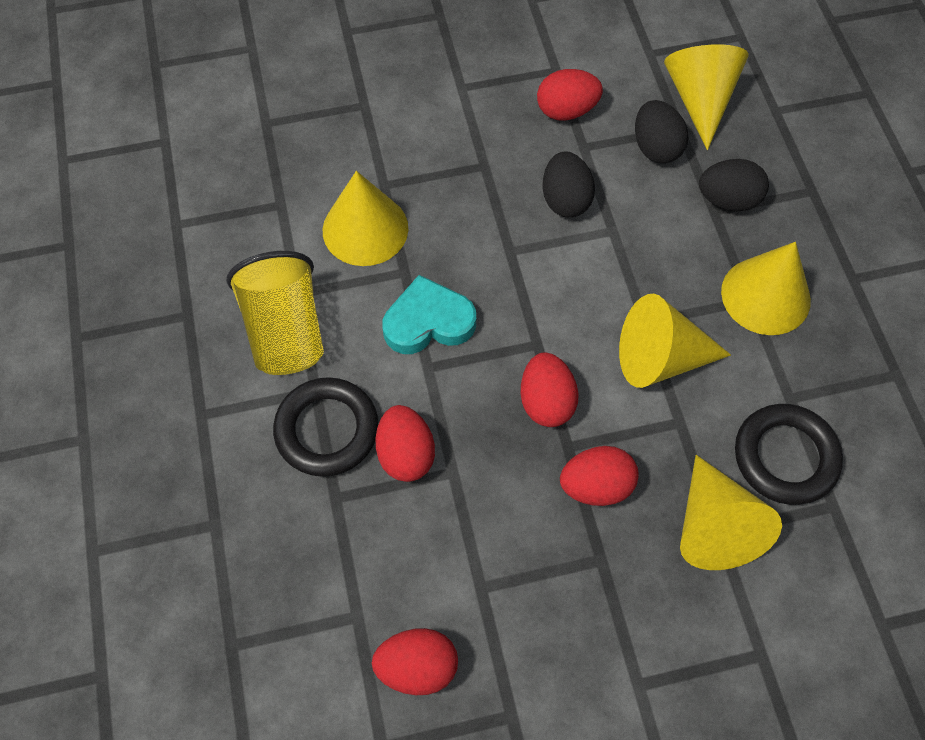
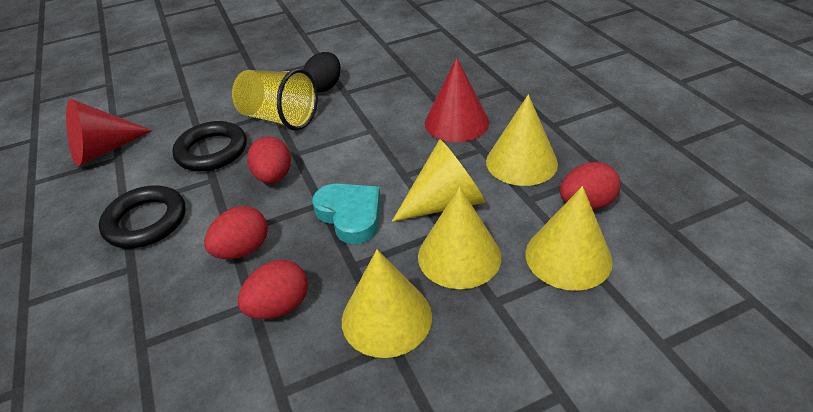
black egg: 3 -> 1
red cone: 0 -> 2
red egg: 5 -> 4

